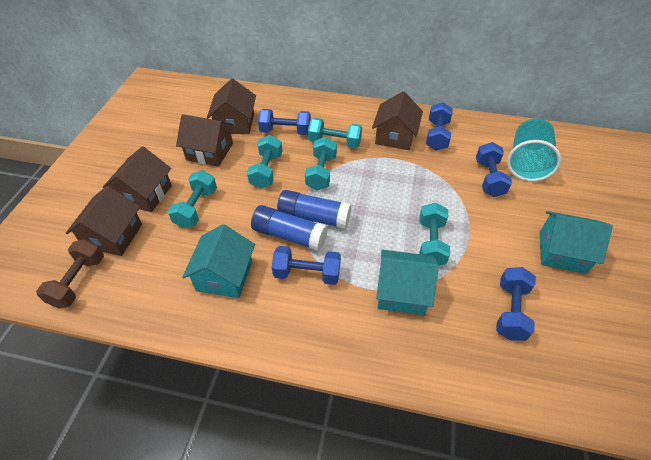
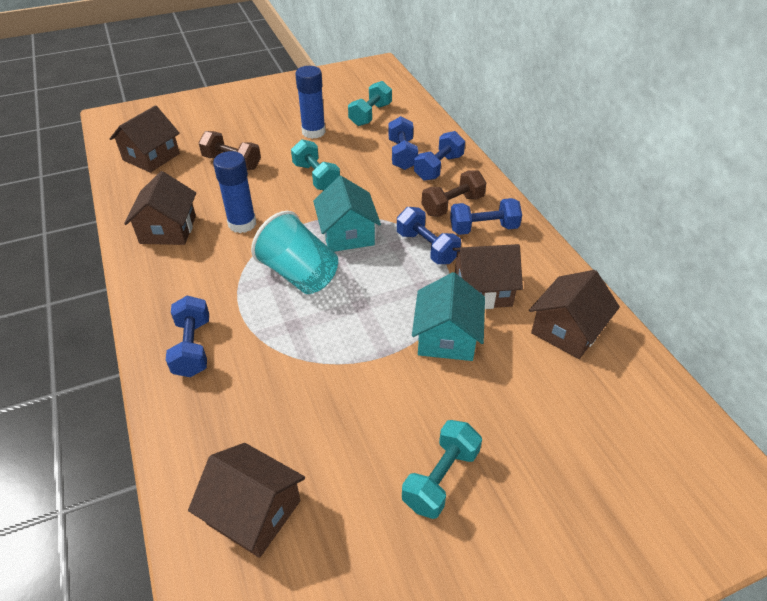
brown dumbbell: 1 -> 2
turquoise dumbbell: 5 -> 3
turquoise house: 3 -> 2

